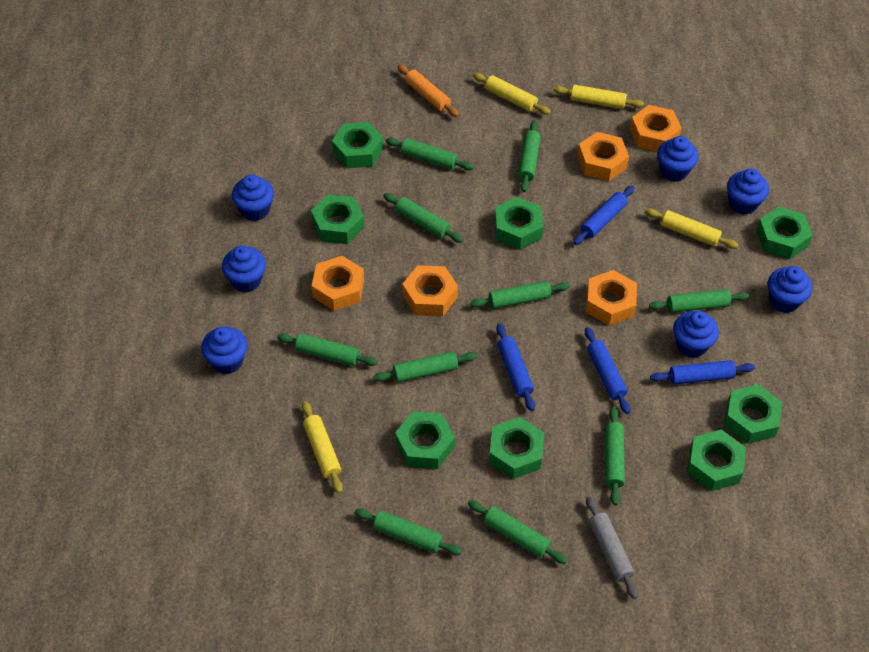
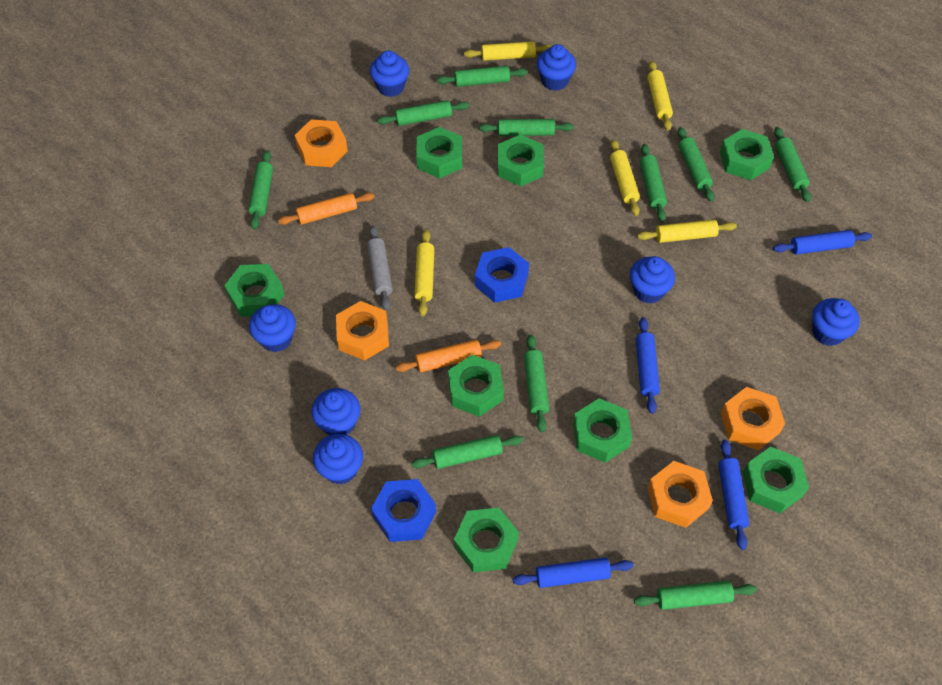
blue nut: 0 -> 2
orange nut: 5 -> 4
orange rolling pin: 1 -> 2
yellow rolling pin: 4 -> 5

